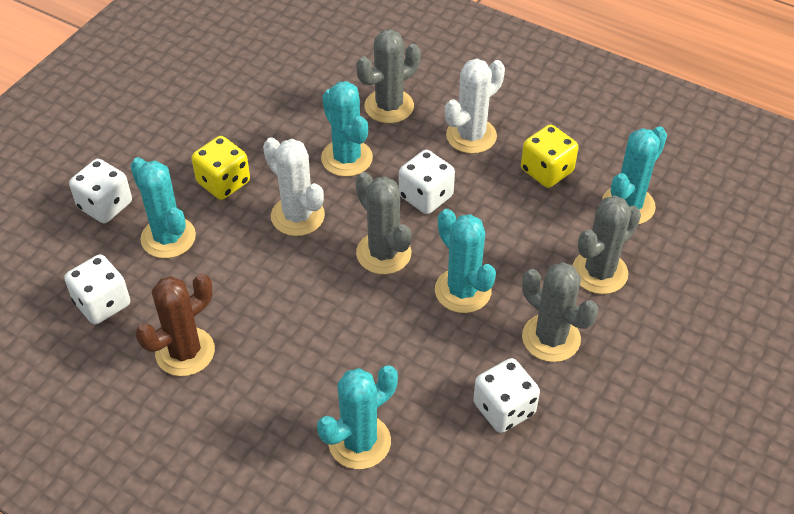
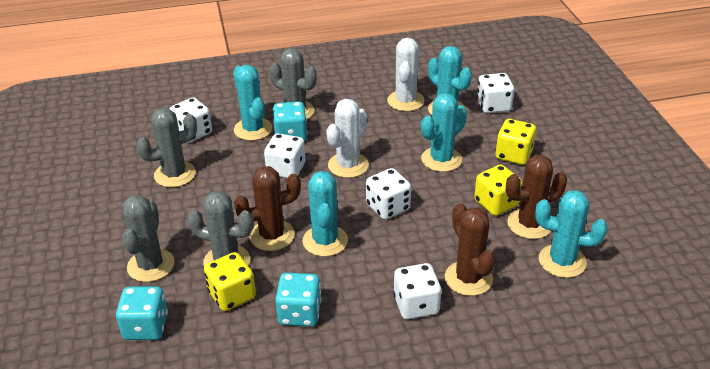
brown cactus: 1 -> 3
turquoise dice: 0 -> 3
white dice: 4 -> 5
yellow dice: 2 -> 3

